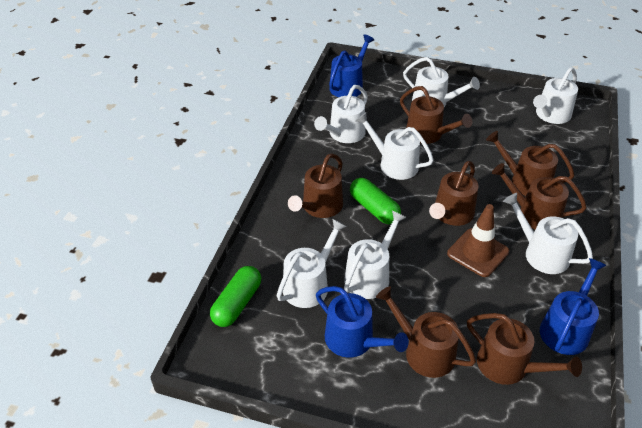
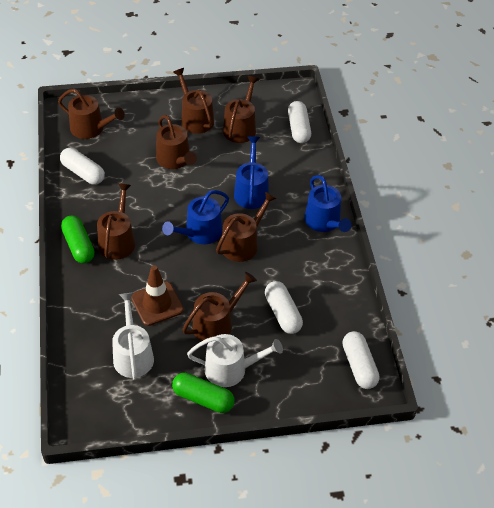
white capsule: 0 -> 4
white watering can: 7 -> 2

